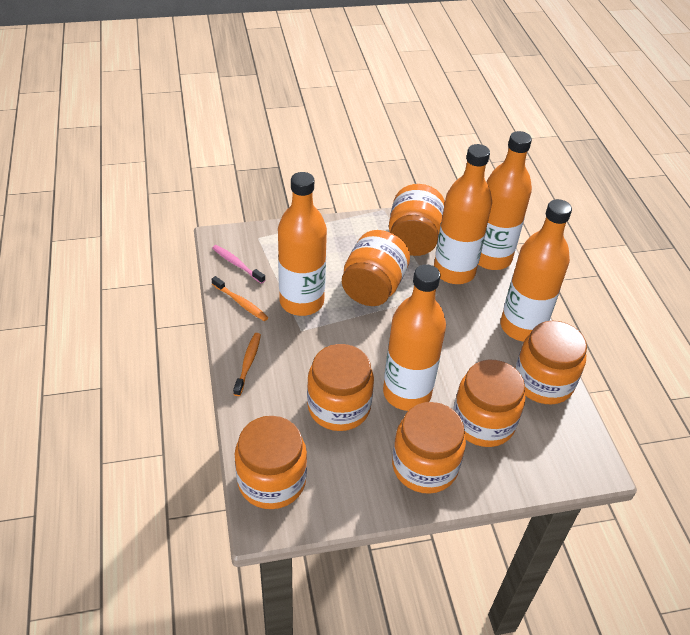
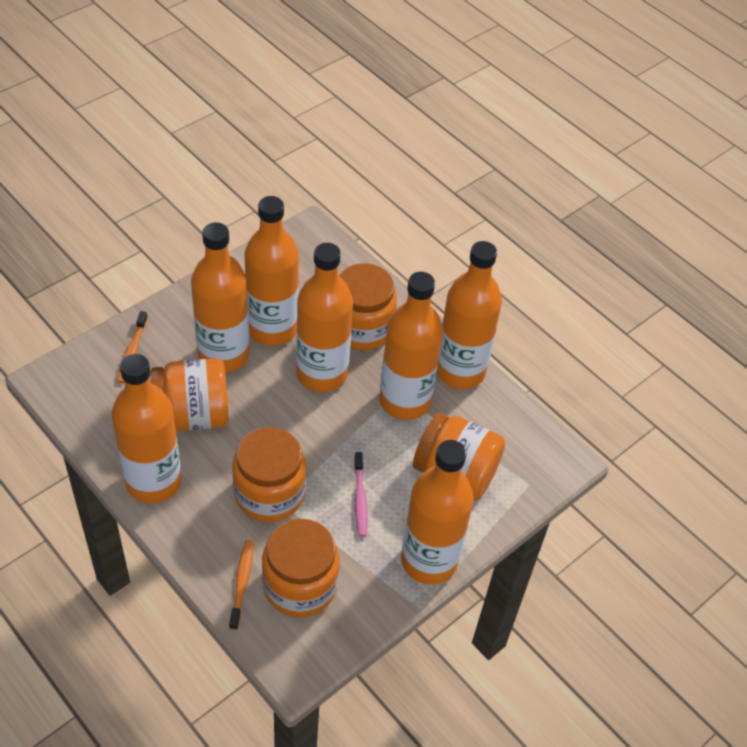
orange bottle: 5 -> 7
orange jar: 7 -> 5

